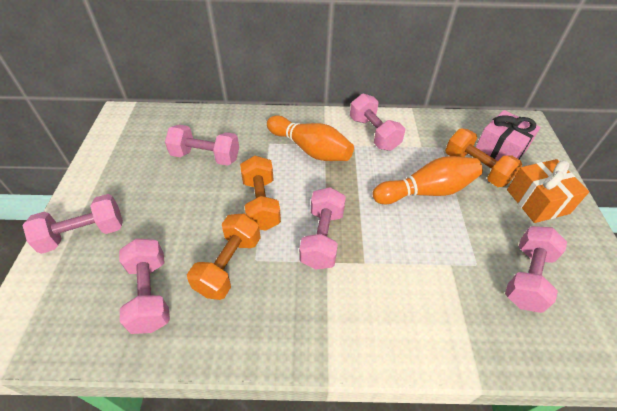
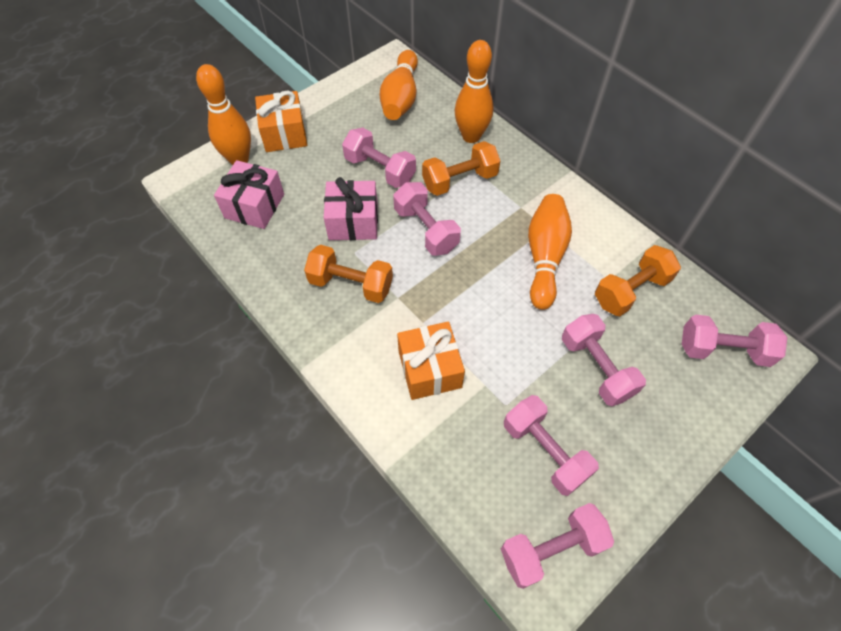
orange bowling pin: 2 -> 4
orange gift: 1 -> 2
pink gift: 1 -> 2

